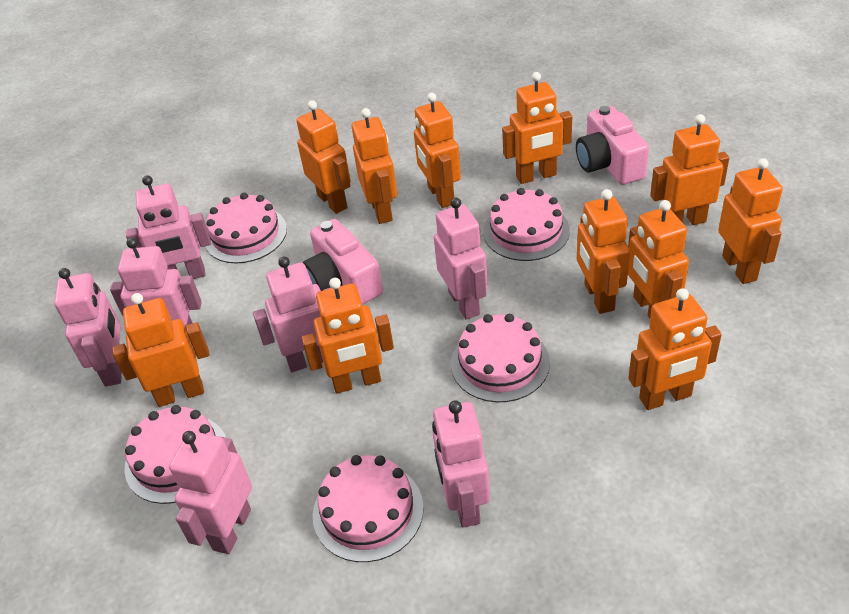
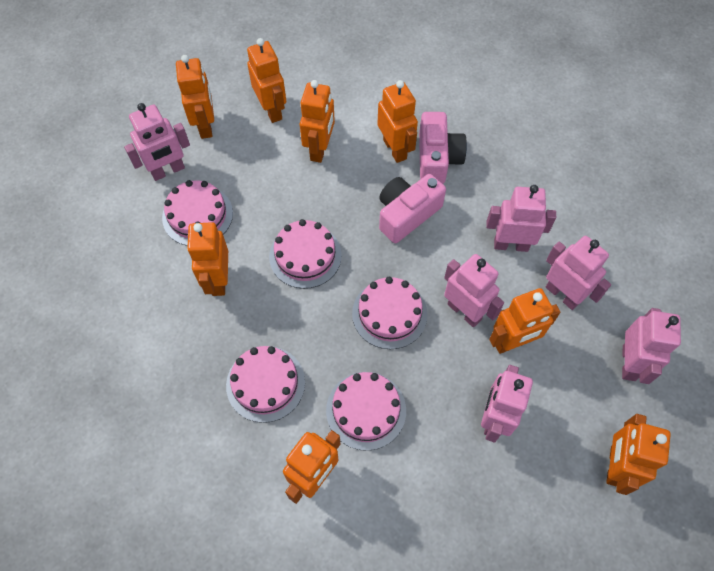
orange robot: 11 -> 8
pink robot: 7 -> 6

